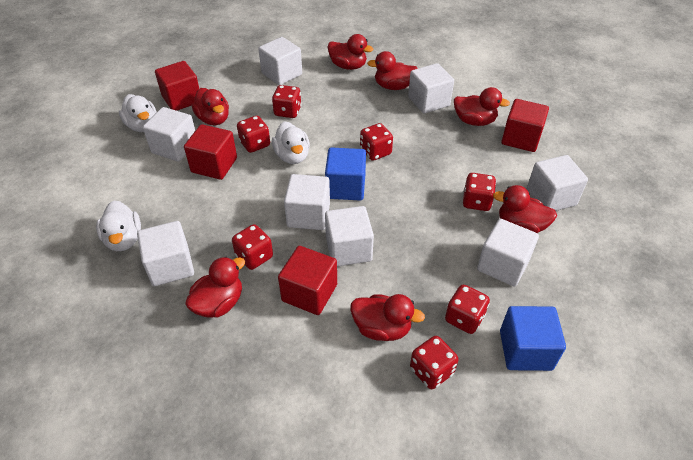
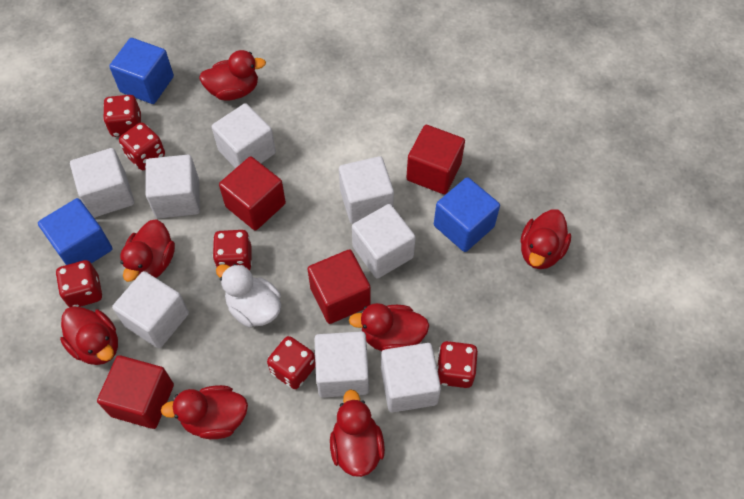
blue cube: 2 -> 3
red dice: 7 -> 6
white duck: 3 -> 1

